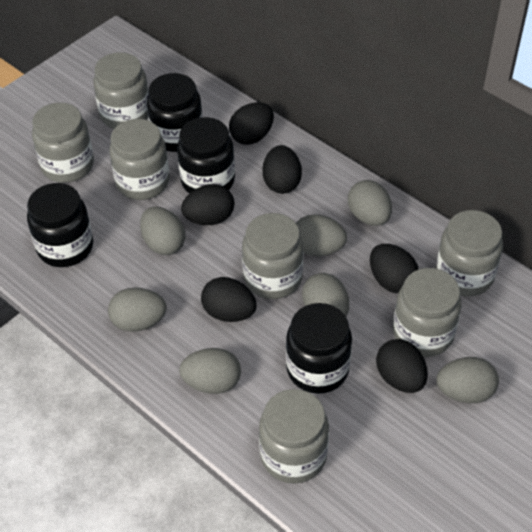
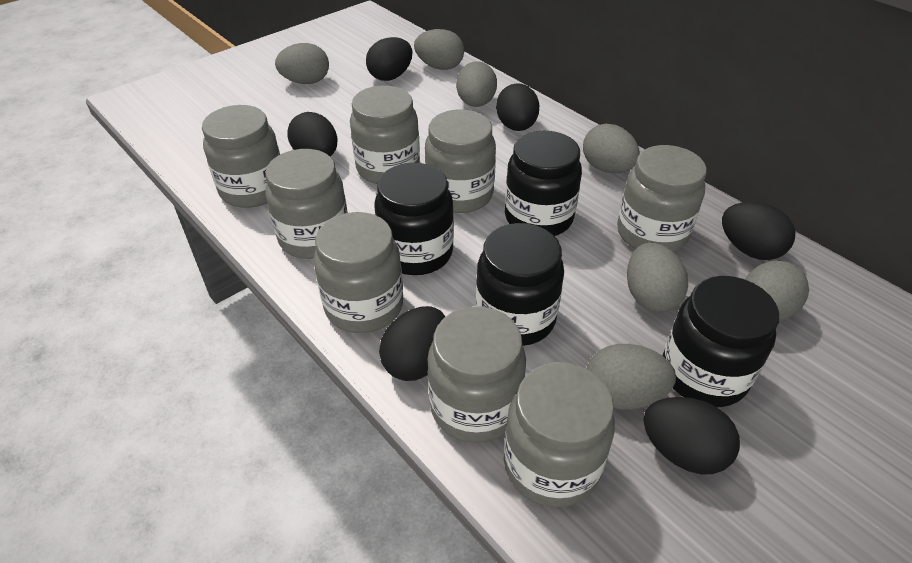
grey jar: 7 -> 8

